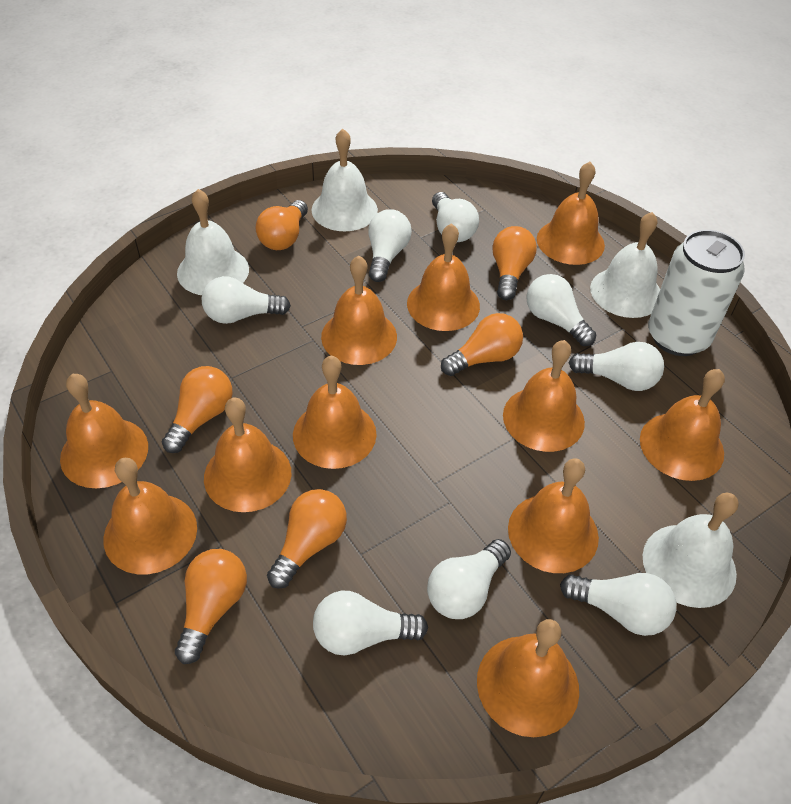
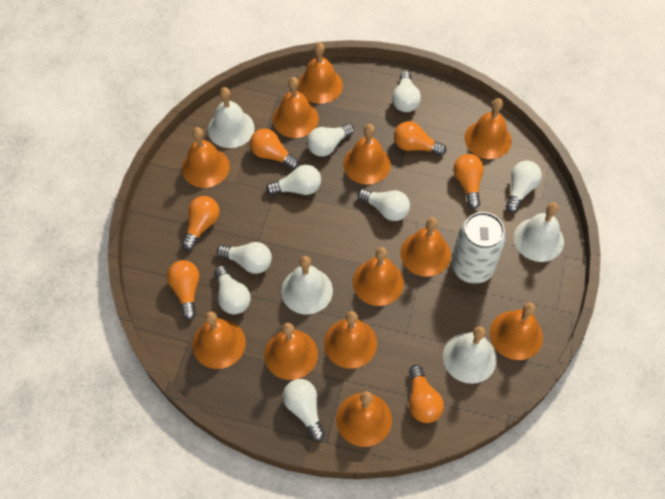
orange bell: 11 -> 12

